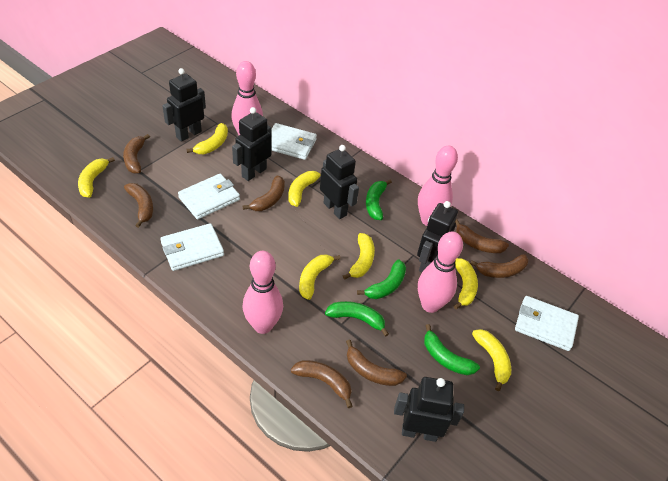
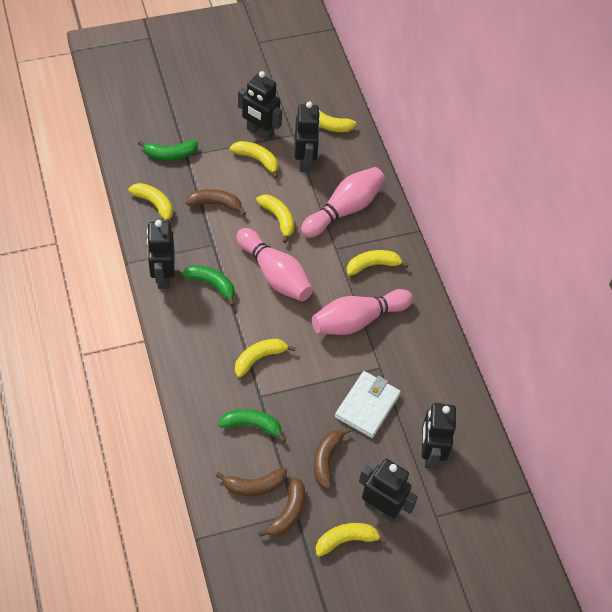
brown banana: 7 -> 4
green banana: 4 -> 3
pink bowling pin: 4 -> 3
white wallet: 4 -> 1

